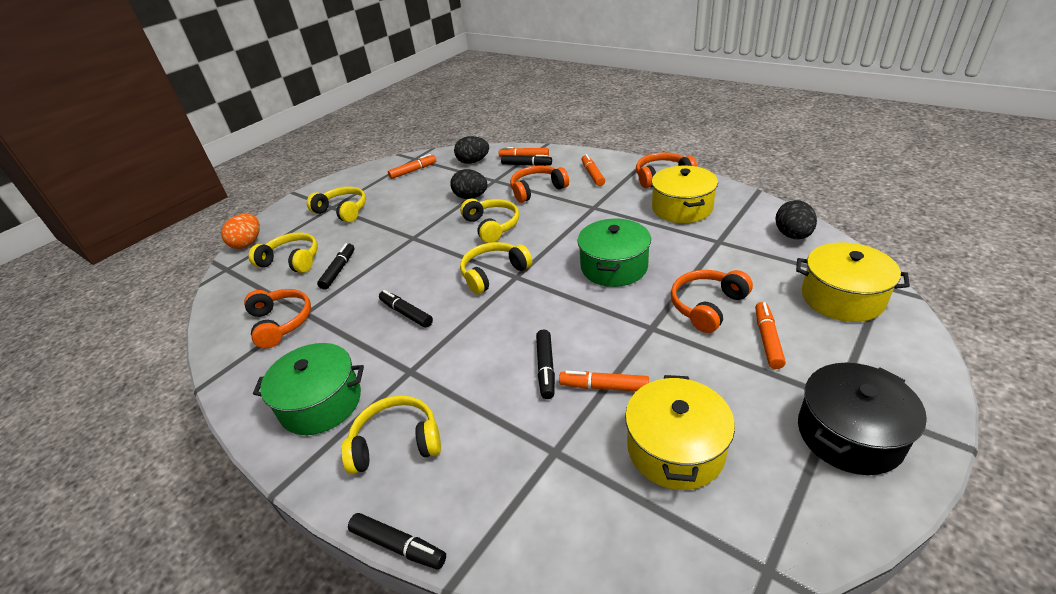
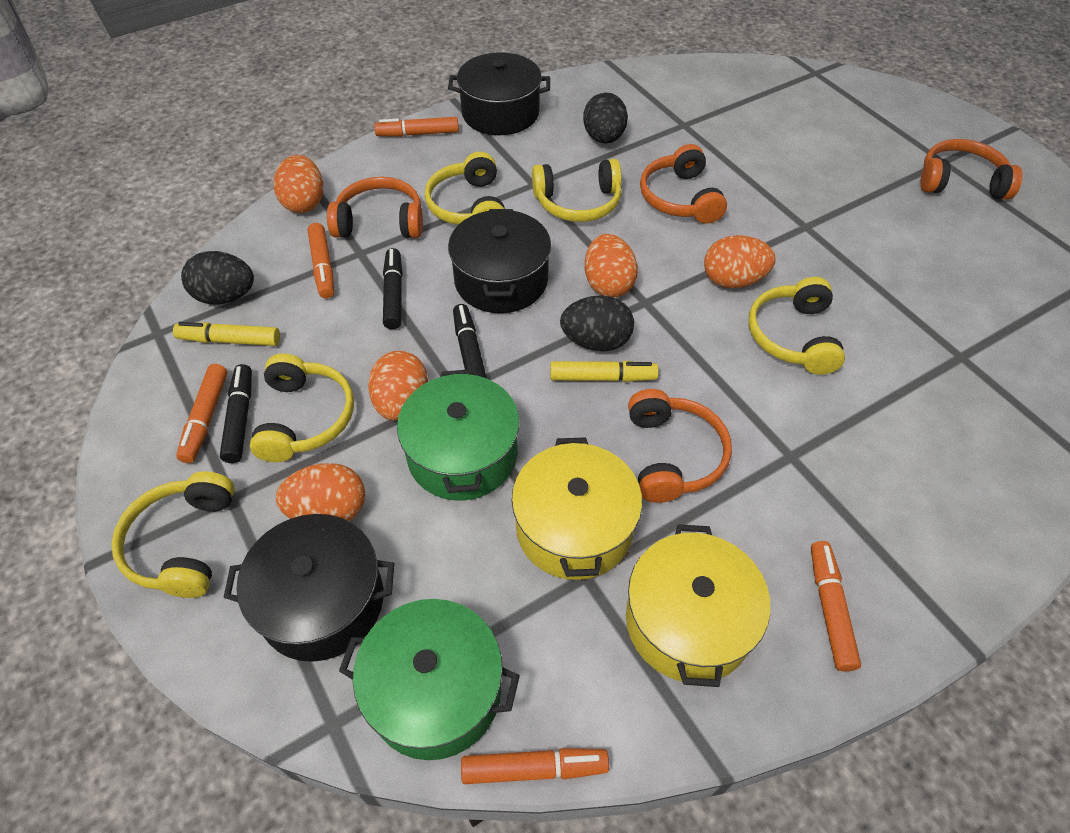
black marker: 5 -> 3
black pot: 1 -> 3
orange egg: 1 -> 5
yellow marker: 0 -> 2
yellow pot: 3 -> 2

